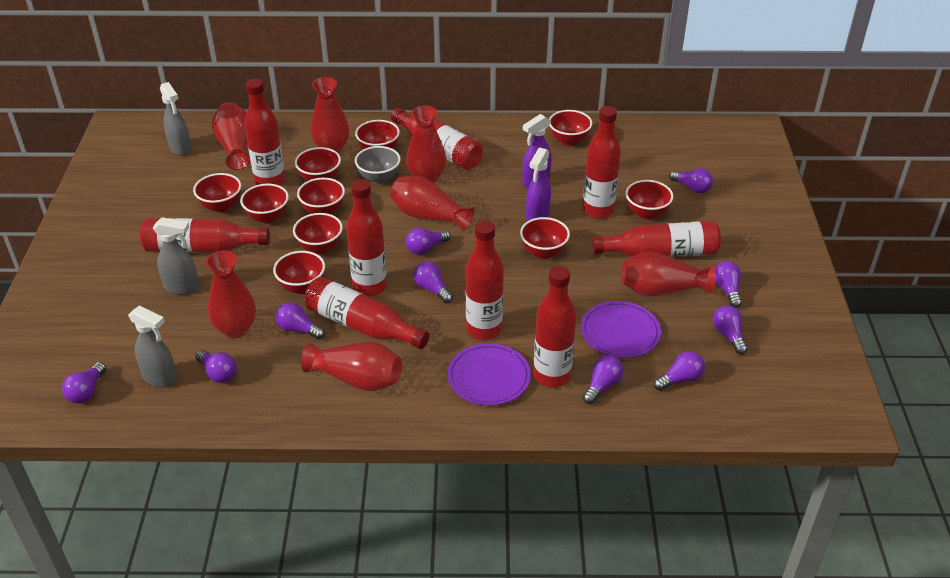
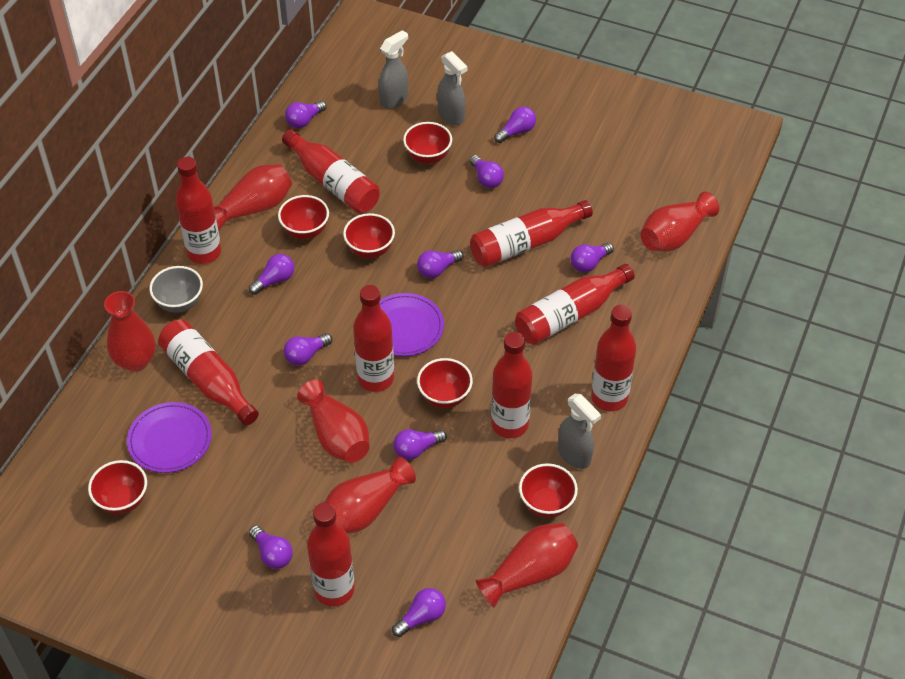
purple spray bottle: 2 -> 0
red bowl: 10 -> 6
red vase: 7 -> 6

